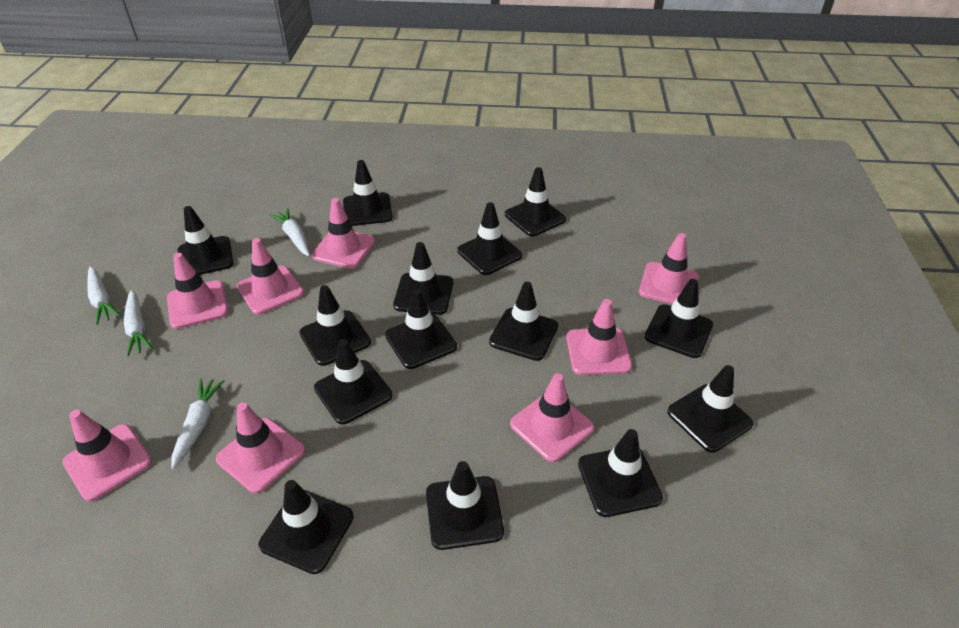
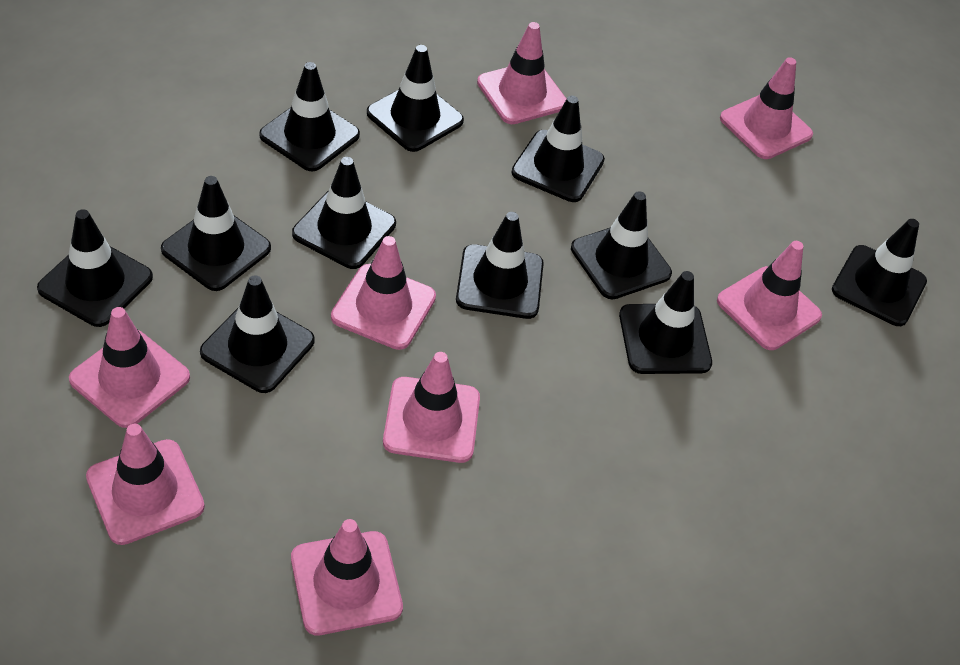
black traffic cone: 14 -> 11
white carrot: 4 -> 0

